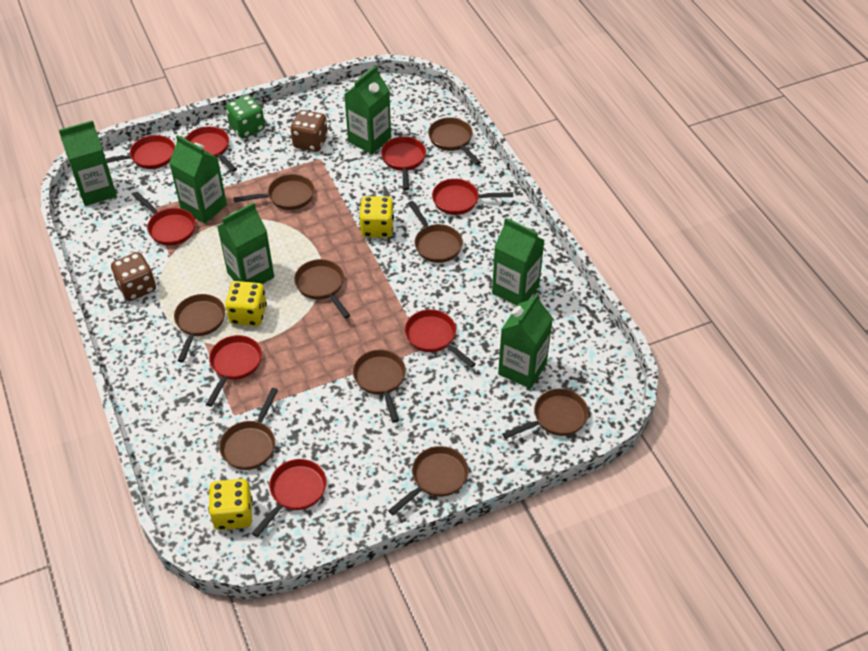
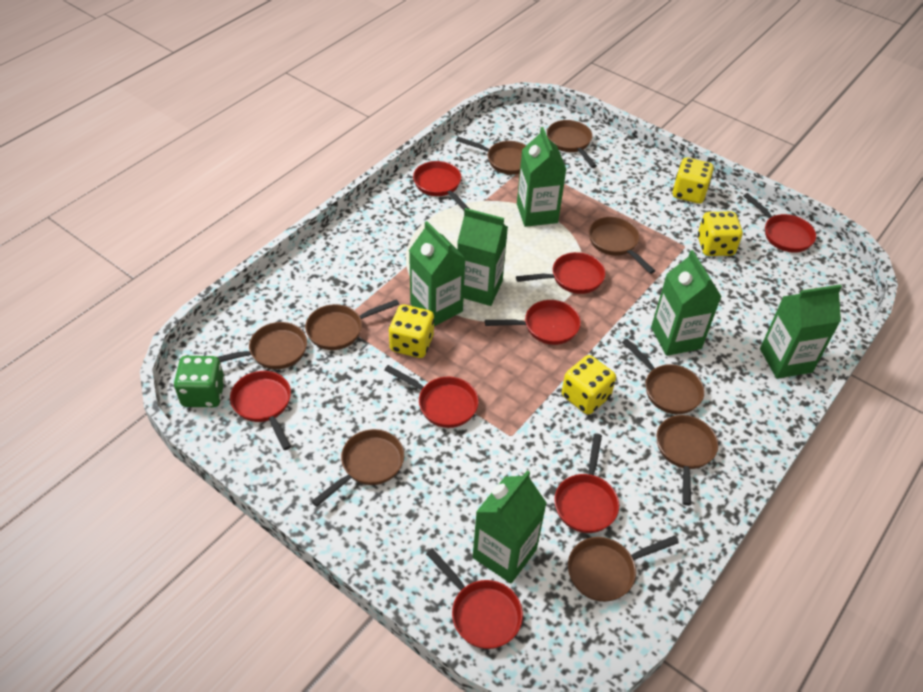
brown dice: 2 -> 0
yellow dice: 3 -> 4

